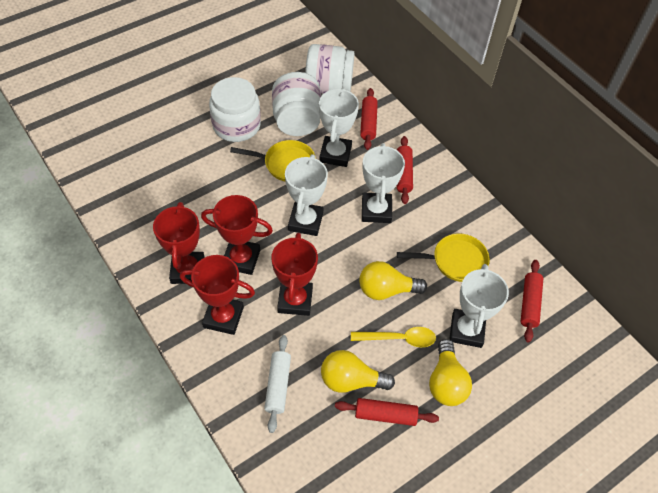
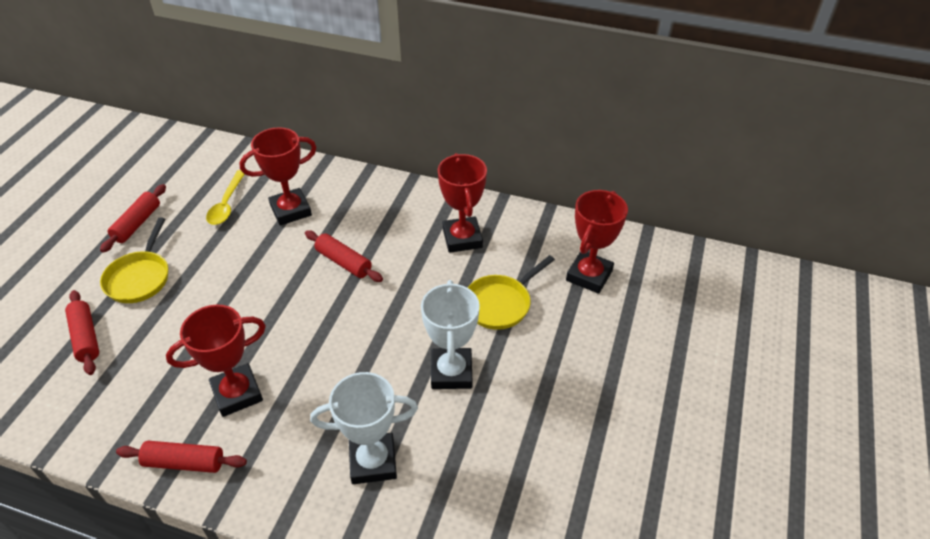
white jar: 3 -> 0
white rolling pin: 1 -> 0
white trophy: 4 -> 2
yellow light bulb: 3 -> 0

